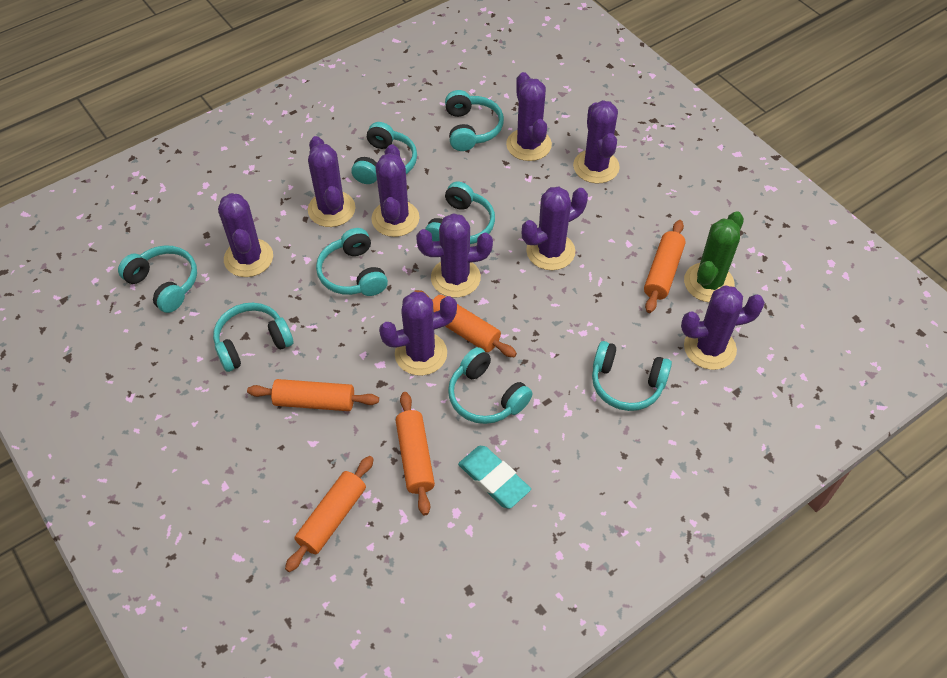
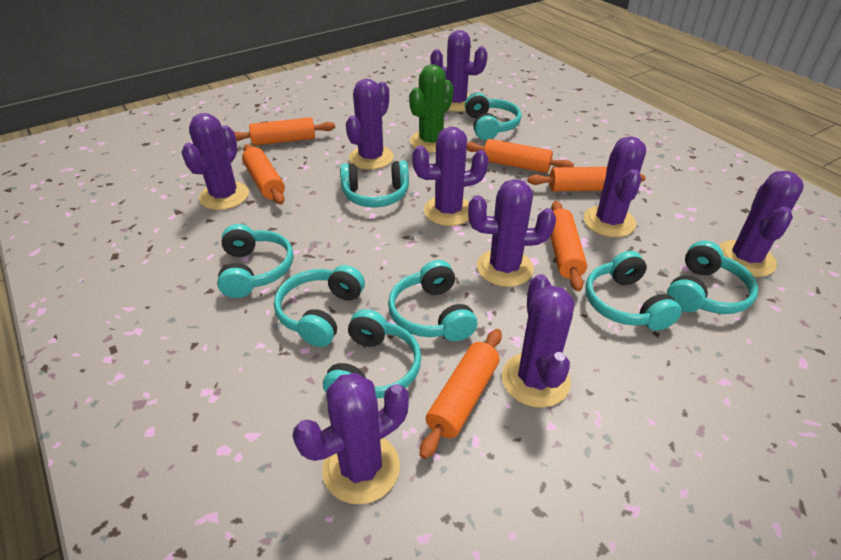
orange rolling pin: 5 -> 6
turquoise eraser: 1 -> 0

